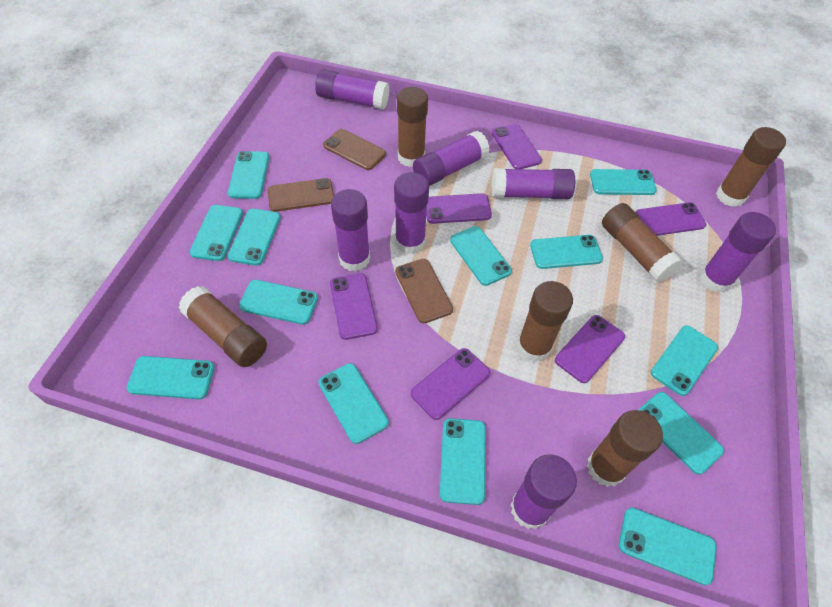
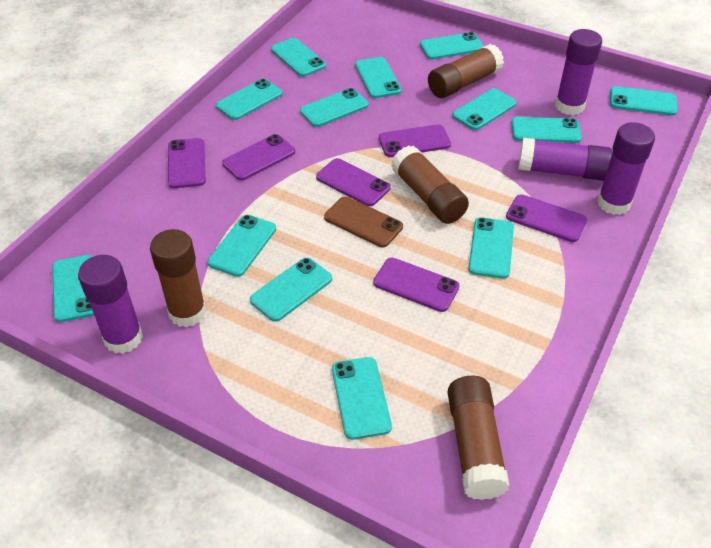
brown glue stick: 6 -> 4
brown phone: 3 -> 1
purple glue stick: 7 -> 4

